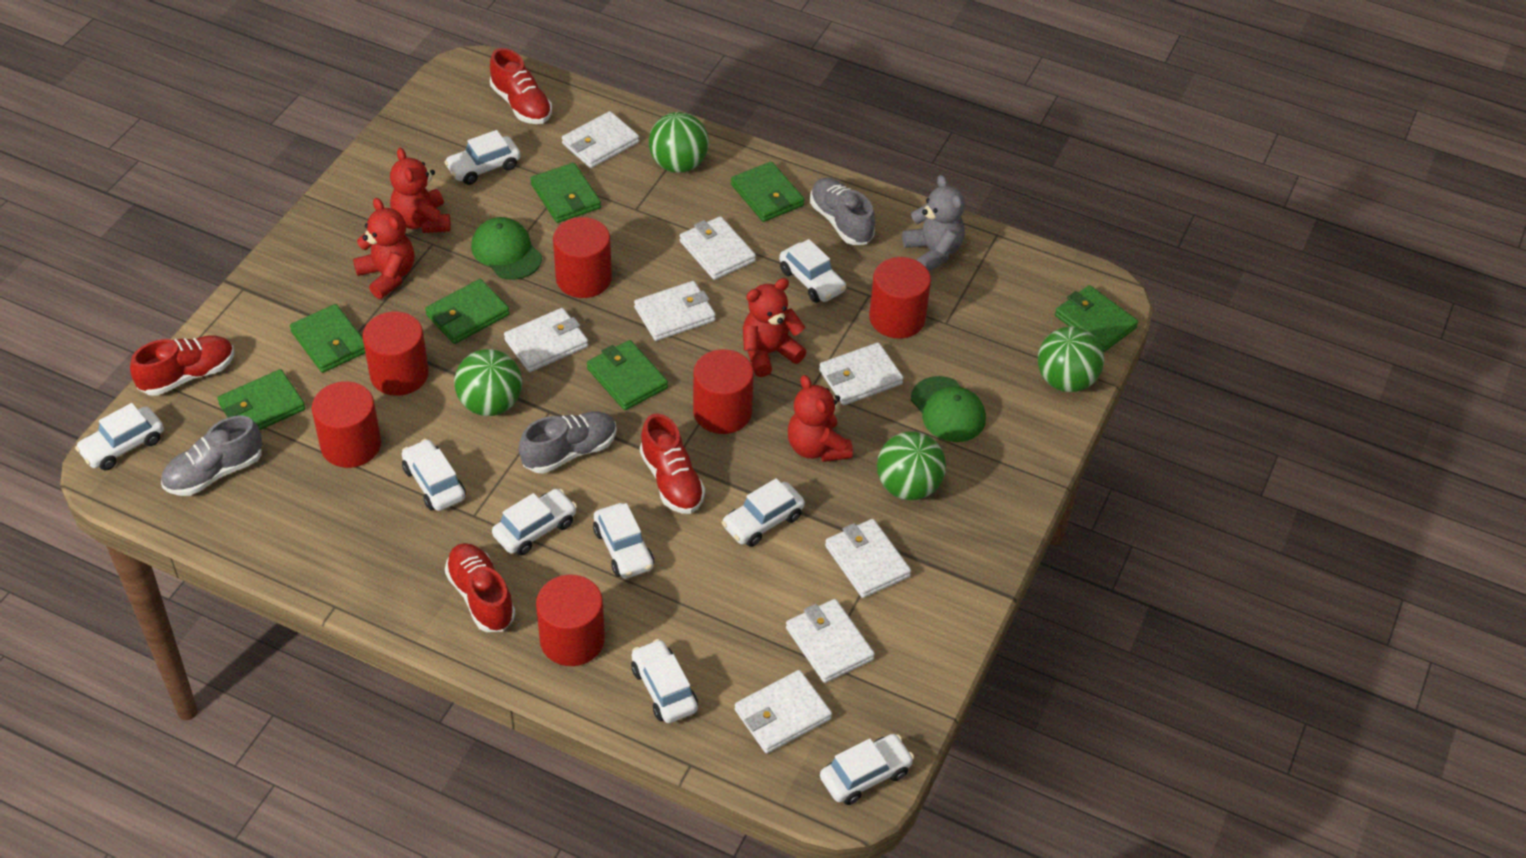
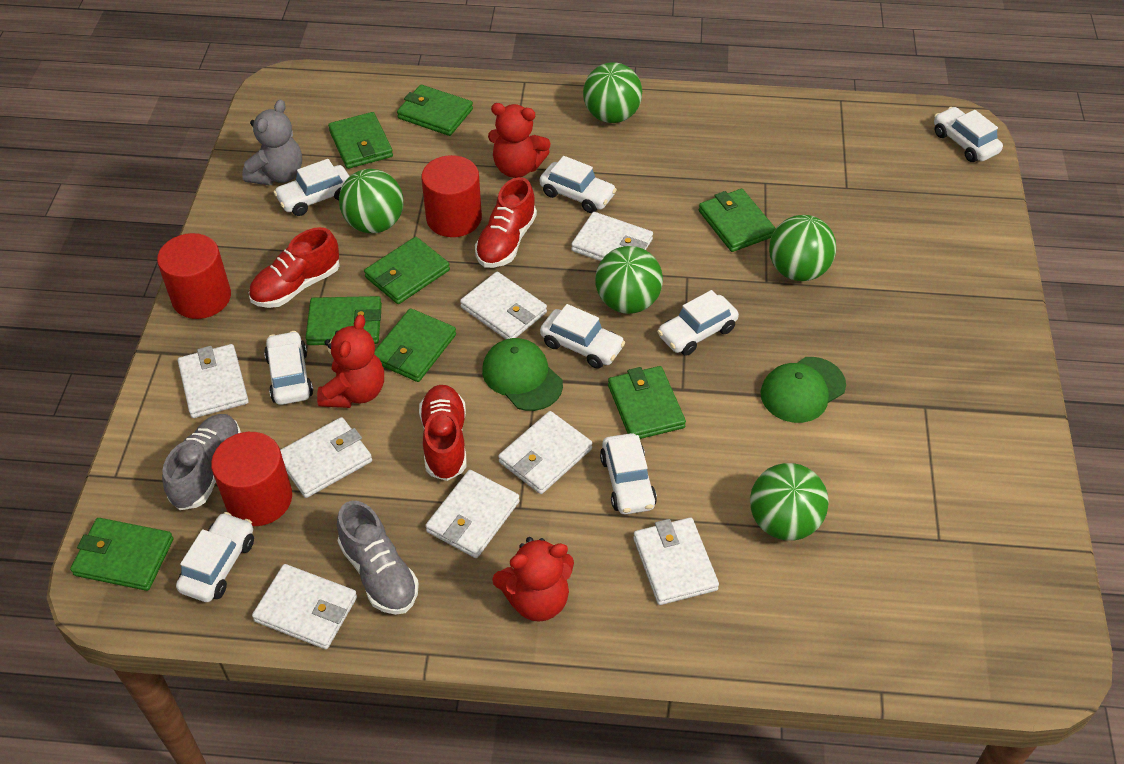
green ball: 4 -> 5
green wallet: 7 -> 8
grey shoe: 3 -> 2
red cylinder: 6 -> 3
red shoe: 4 -> 3
red teddy bear: 4 -> 3
white car: 9 -> 8

